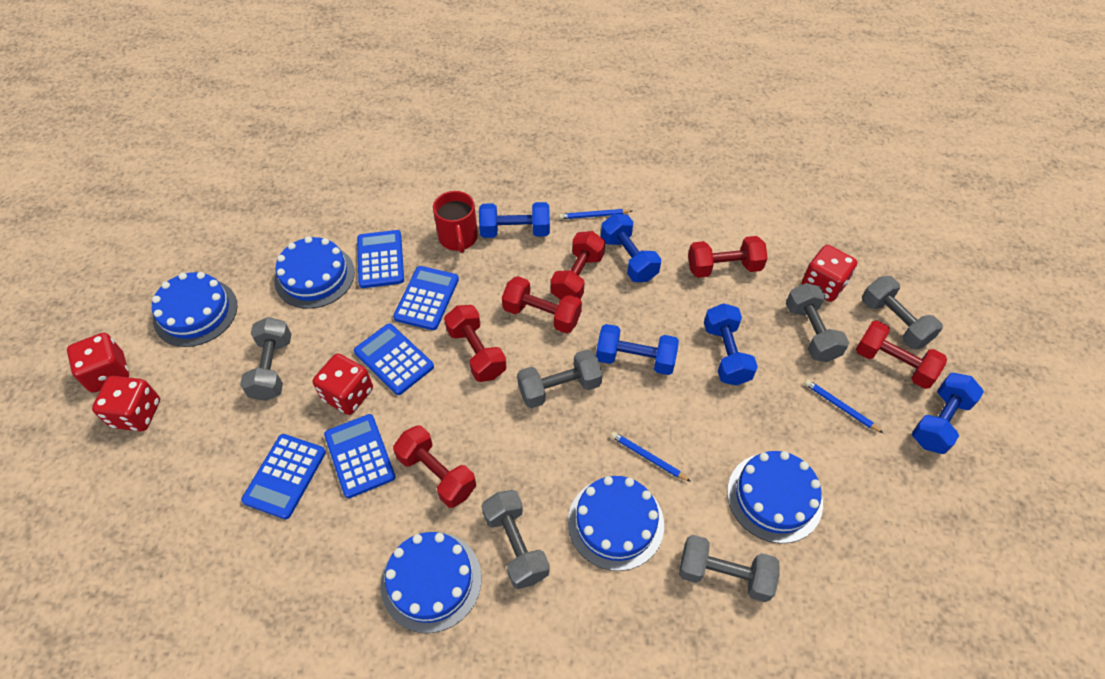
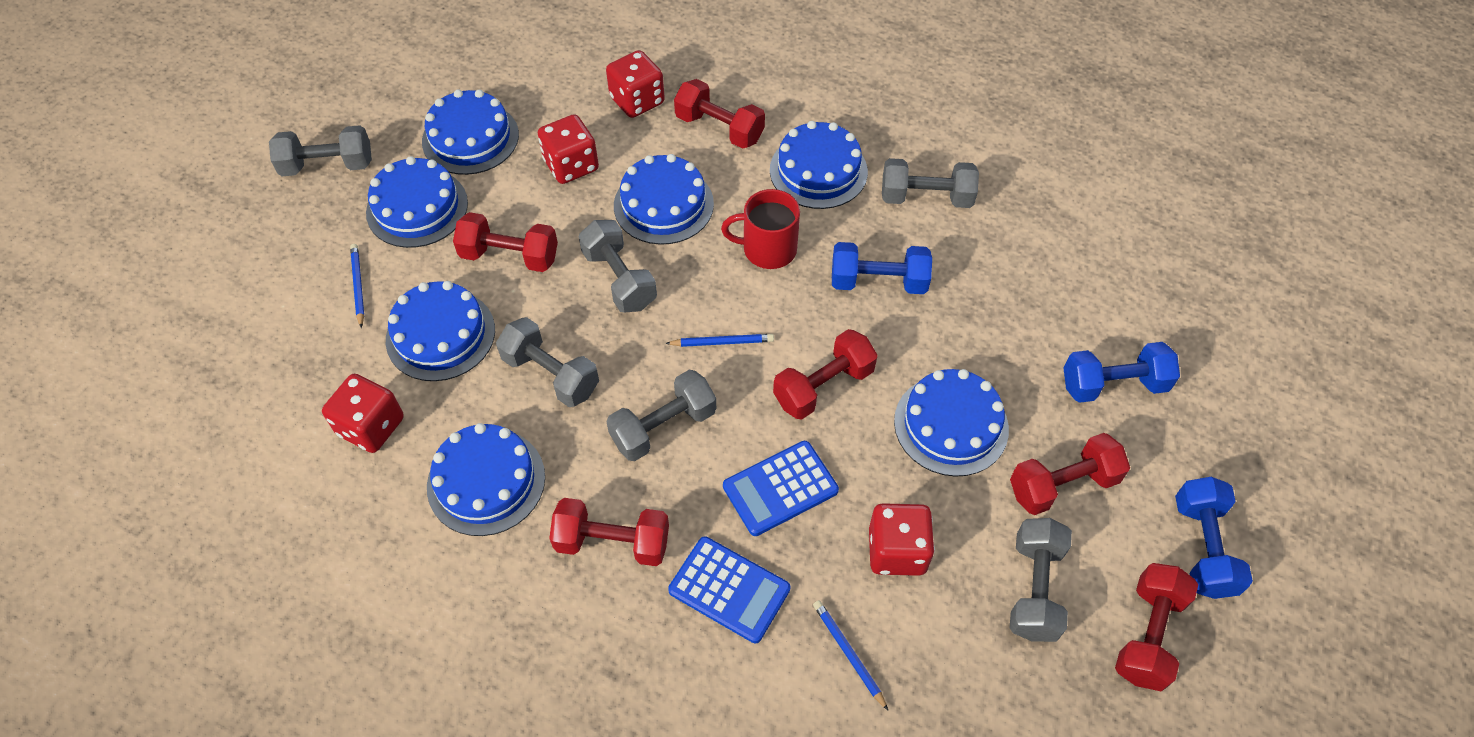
blue cake: 5 -> 7
blue calculator: 5 -> 2
blue dumbbell: 5 -> 3

